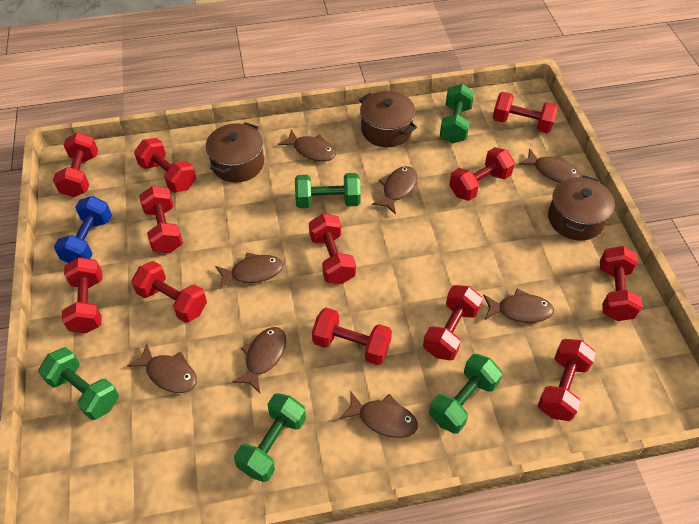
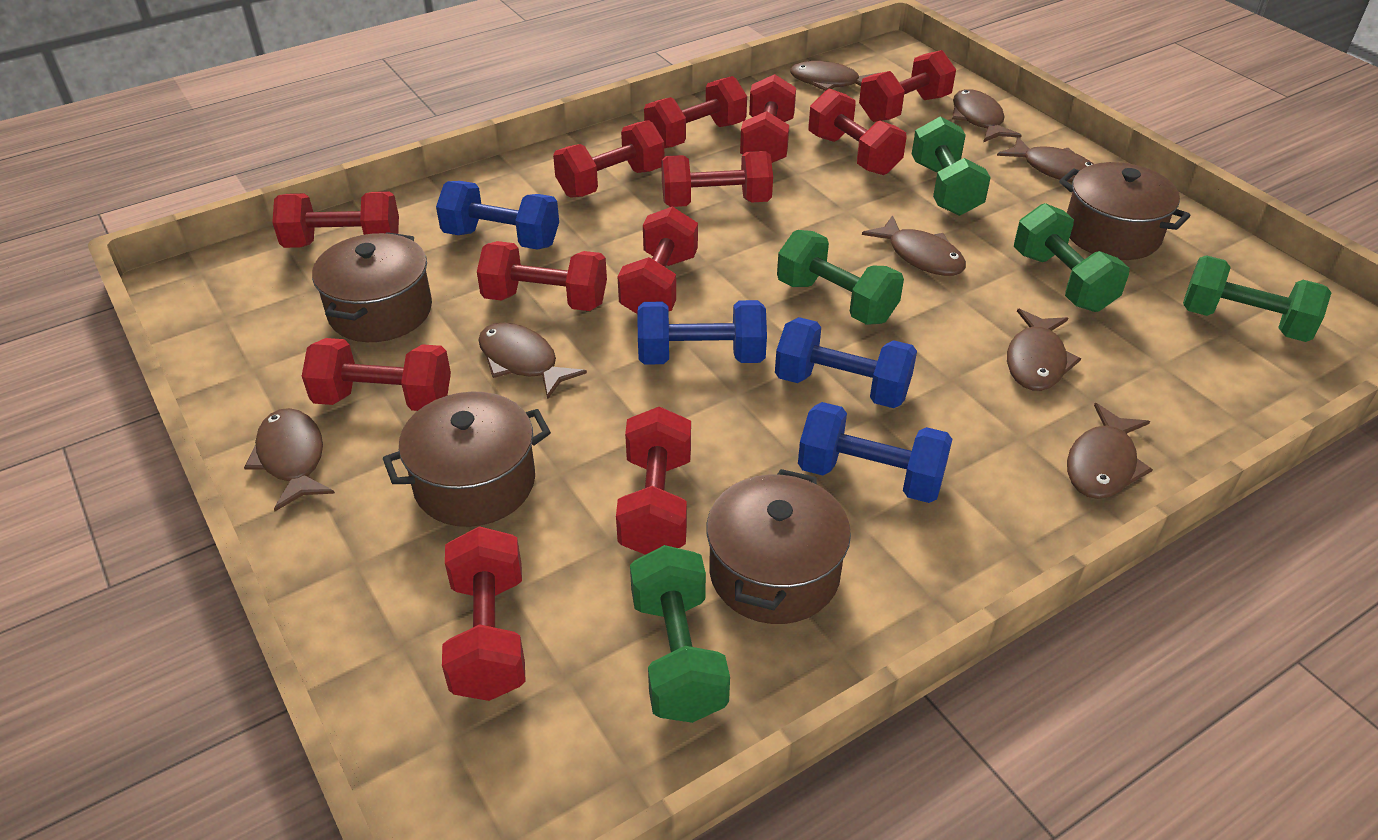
blue dumbbell: 1 -> 4
brown pot: 3 -> 4

